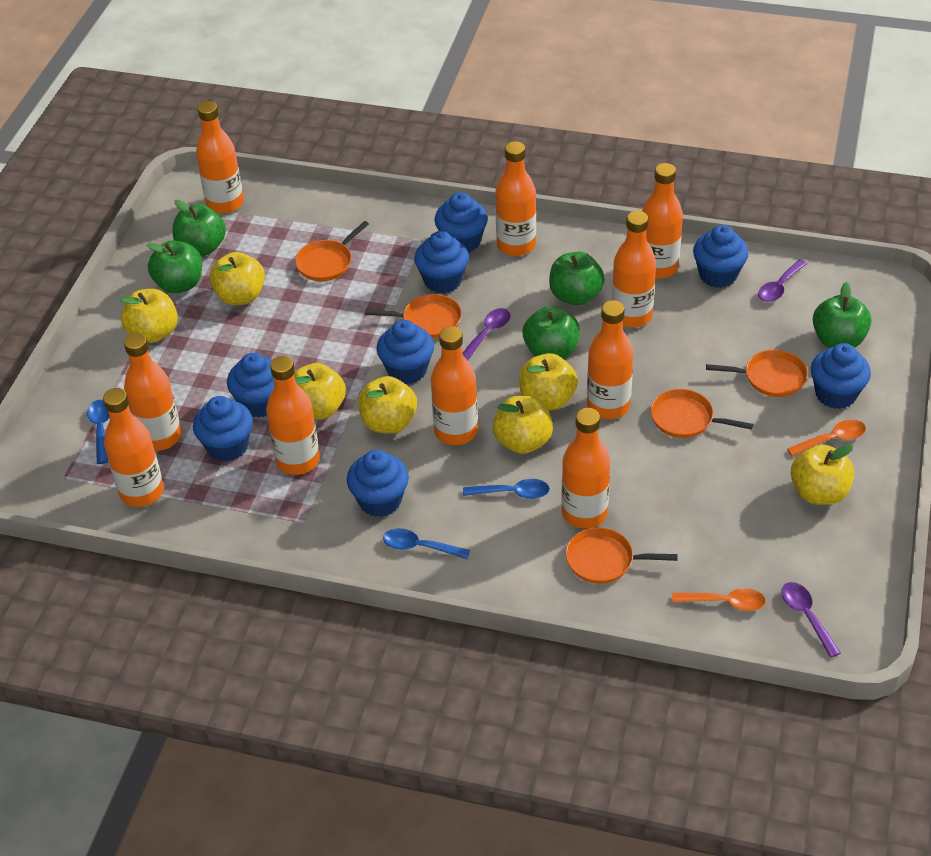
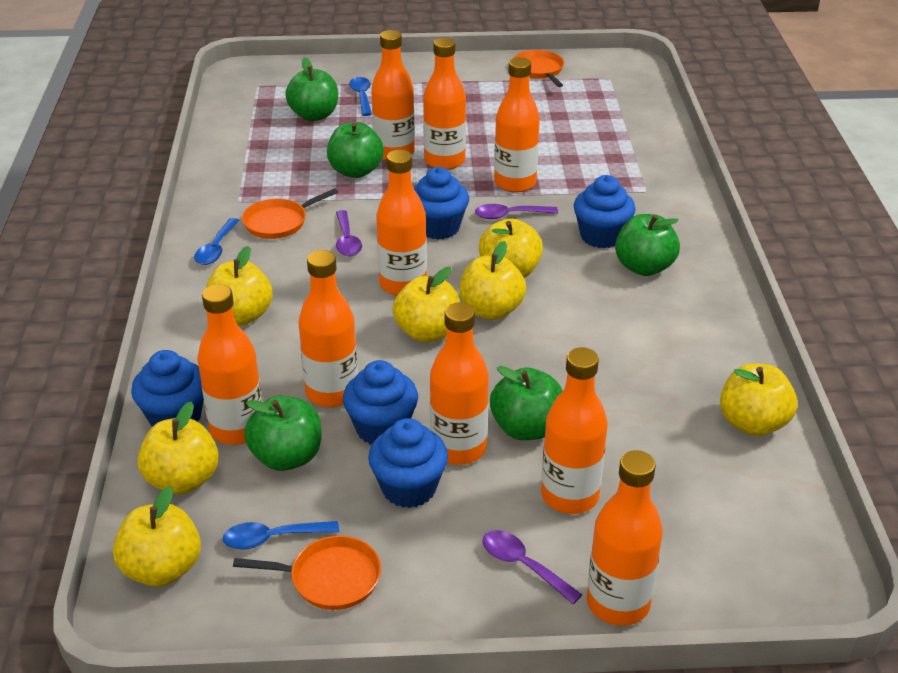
blue cupcake: 8 -> 5
orange bottle: 10 -> 9
orange pan: 5 -> 3
orange spoon: 2 -> 0

